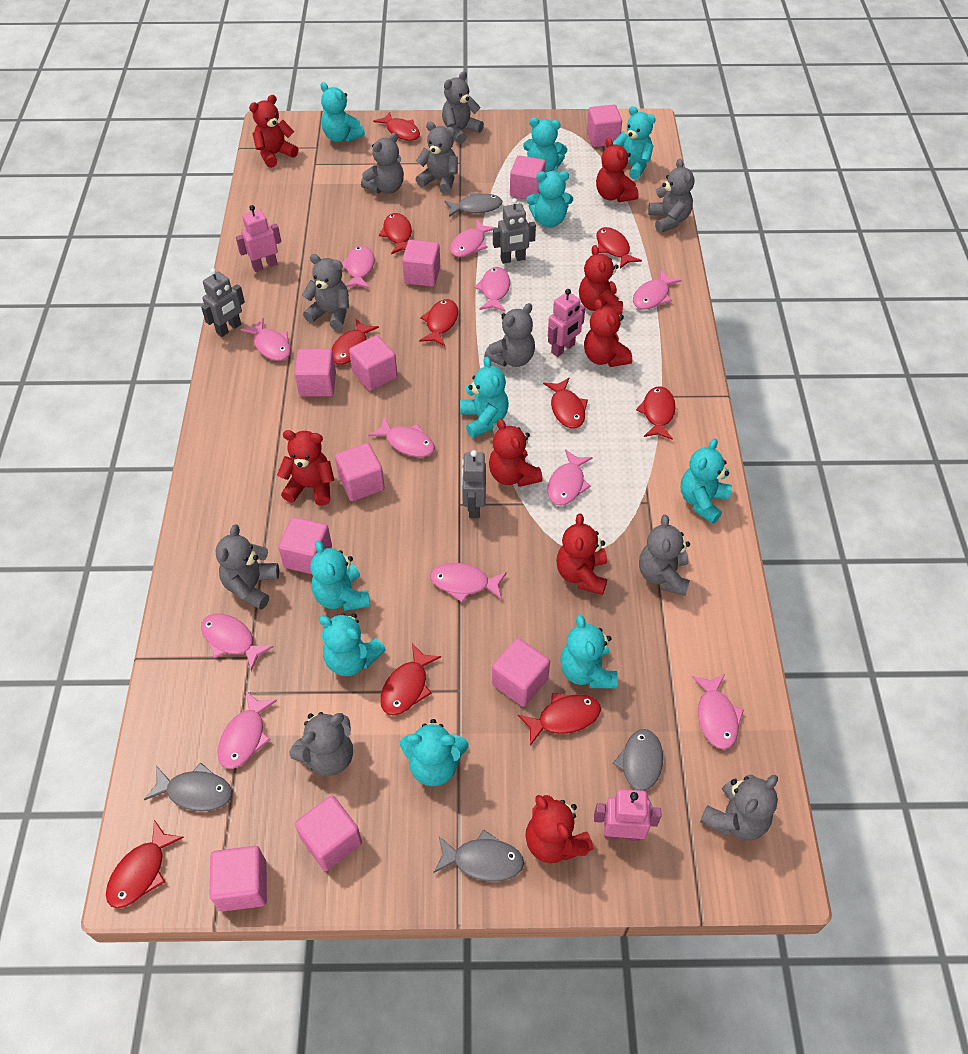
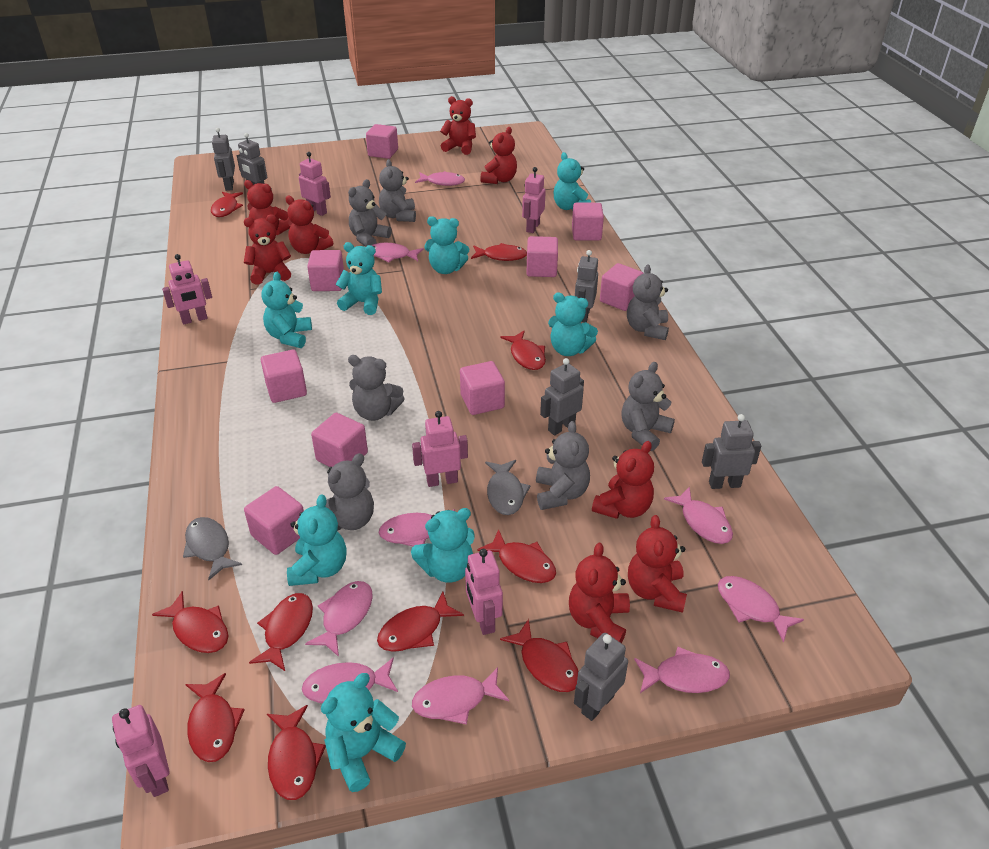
grey fish: 4 -> 2
grey robot: 3 -> 6
grey teddy bear: 10 -> 7
pink cube: 10 -> 9
pink fish: 11 -> 9
pink robot: 3 -> 6
turquoise teddy bear: 10 -> 8

